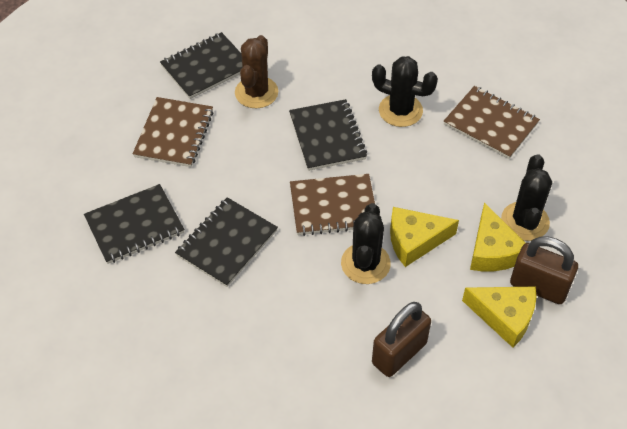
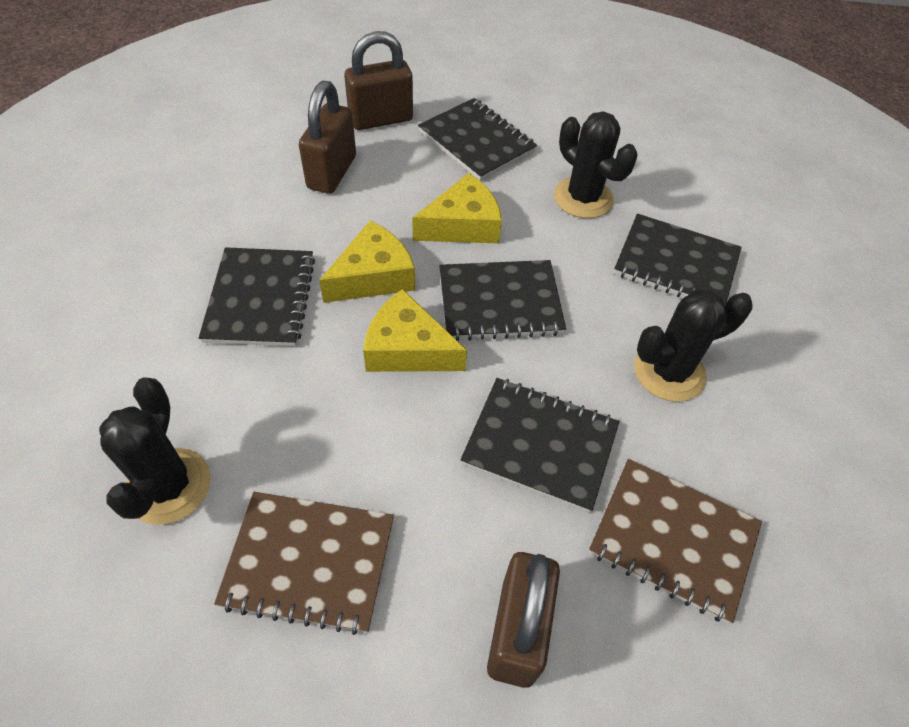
black notebook: 4 -> 5
brown cactus: 1 -> 0
brown notebook: 3 -> 2
brown padlock: 2 -> 3

